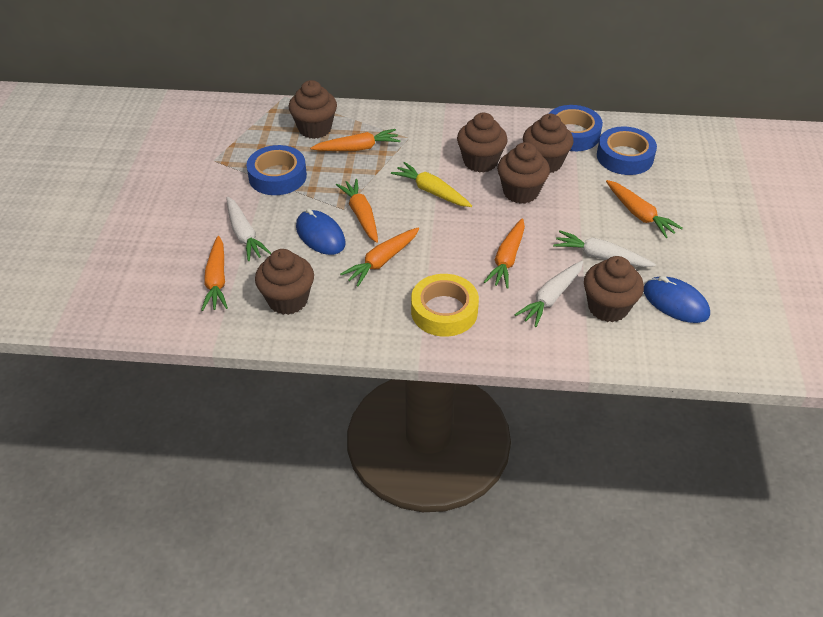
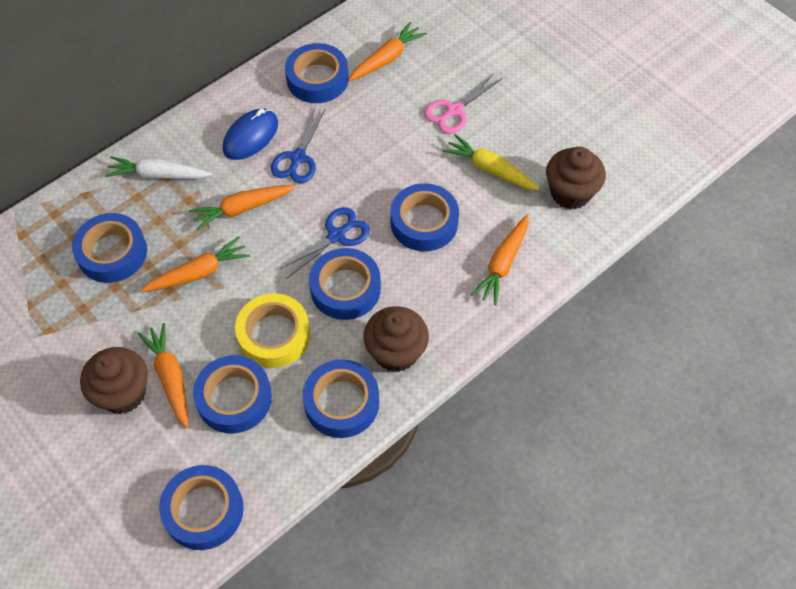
blue mouse: 2 -> 1
blue scissors: 0 -> 2
blue tape: 3 -> 7
brown cupcake: 6 -> 3
orange carrot: 6 -> 5
pink scissors: 0 -> 1
white carrot: 3 -> 1

